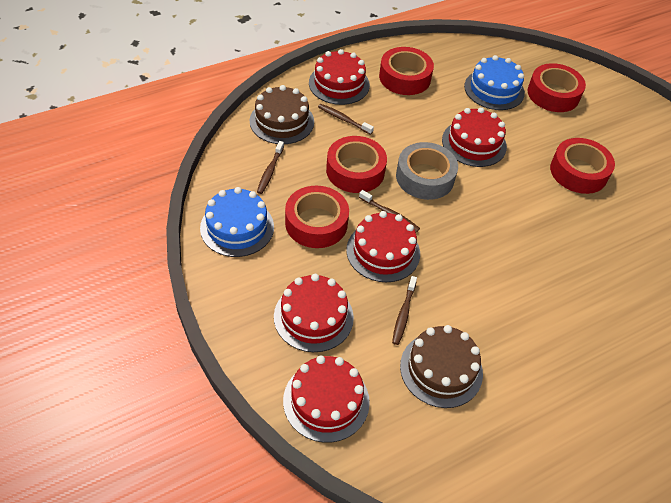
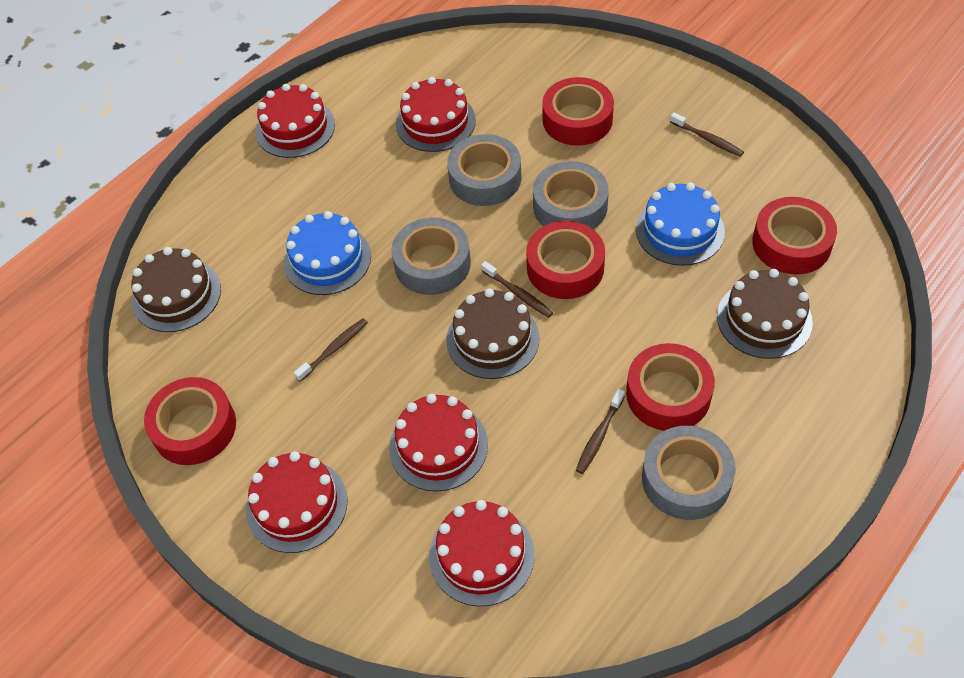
brown cake: 2 -> 3
grey tape: 1 -> 4

